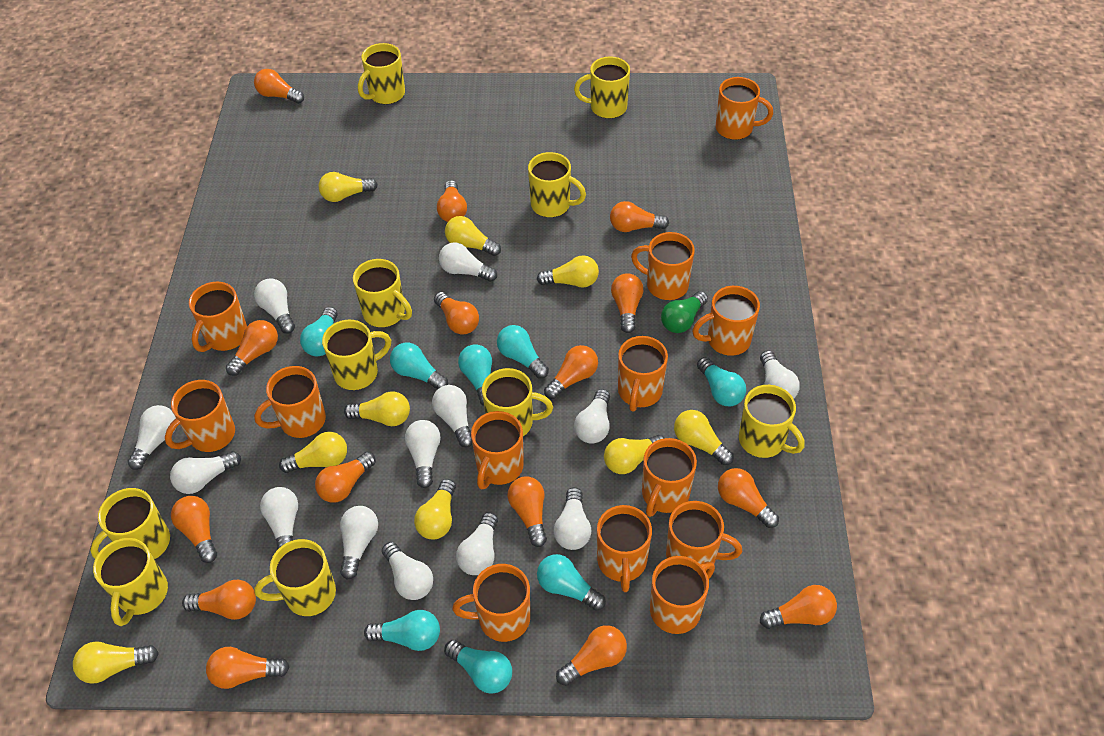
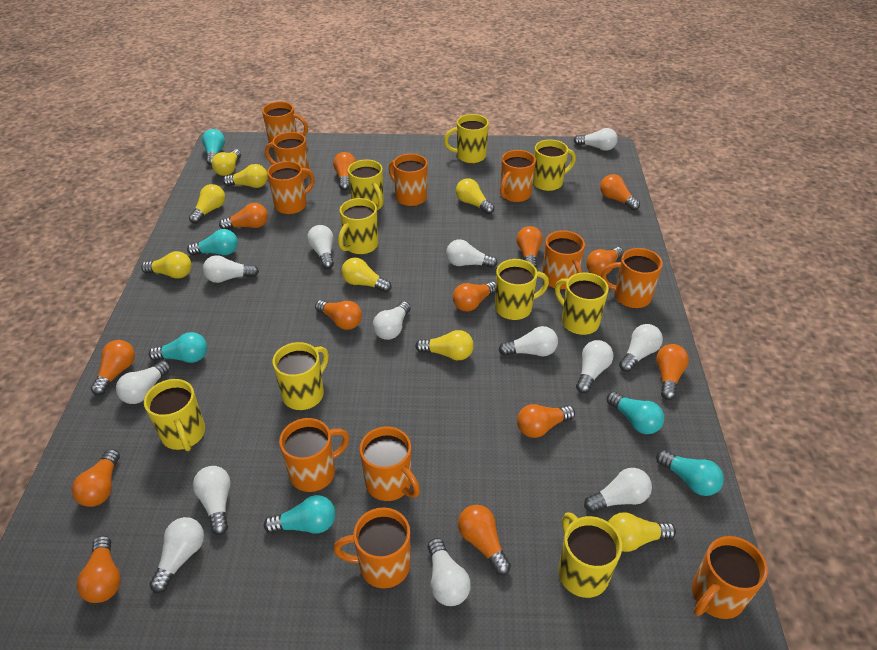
green light bulb: 1 -> 0
orange light bulb: 15 -> 13
orange mug: 13 -> 11
turquoise light bulb: 8 -> 6
yellow light bulb: 9 -> 8
yellow mug: 10 -> 9

